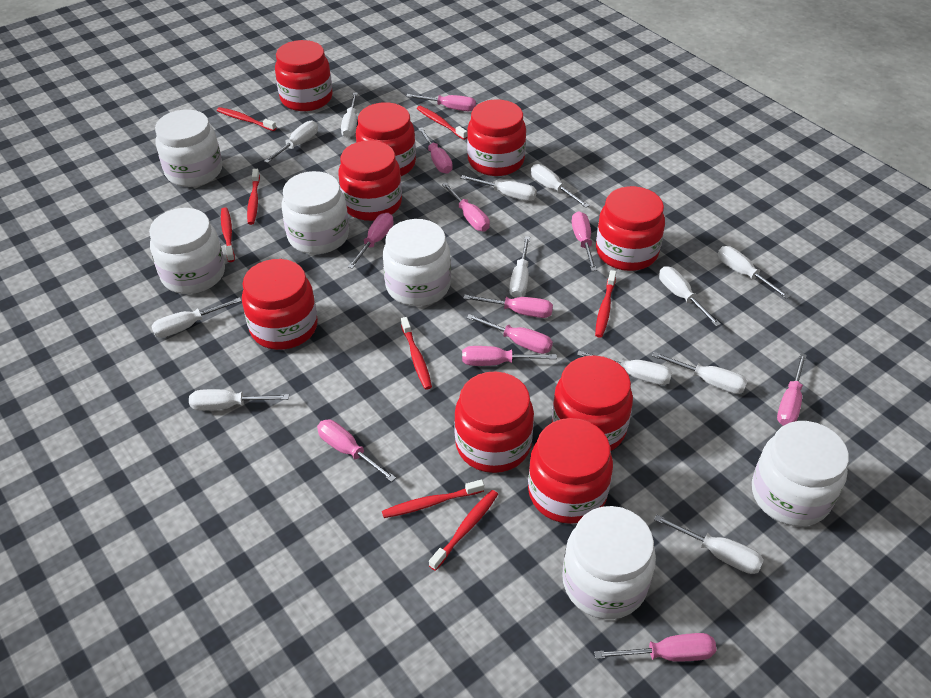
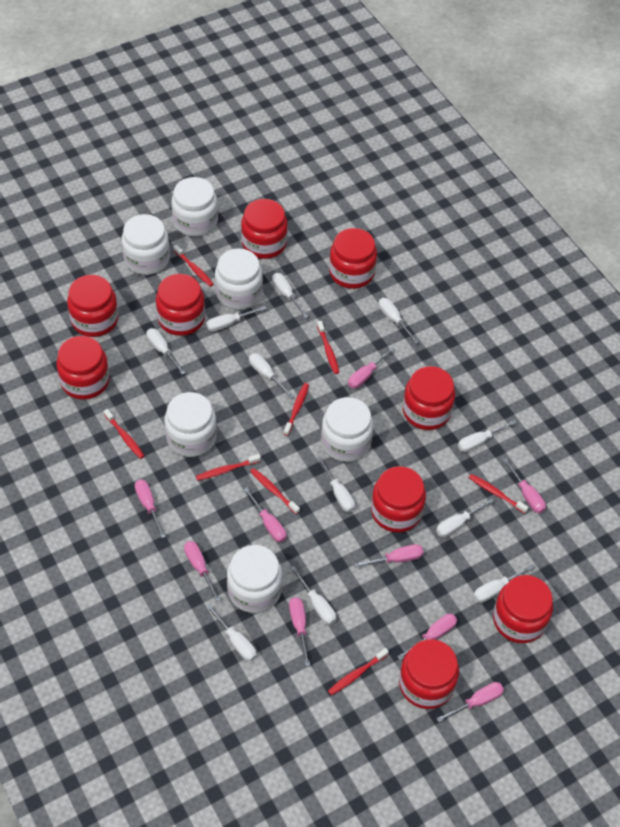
pink screwdriver: 11 -> 9
white screwdriver: 12 -> 11

